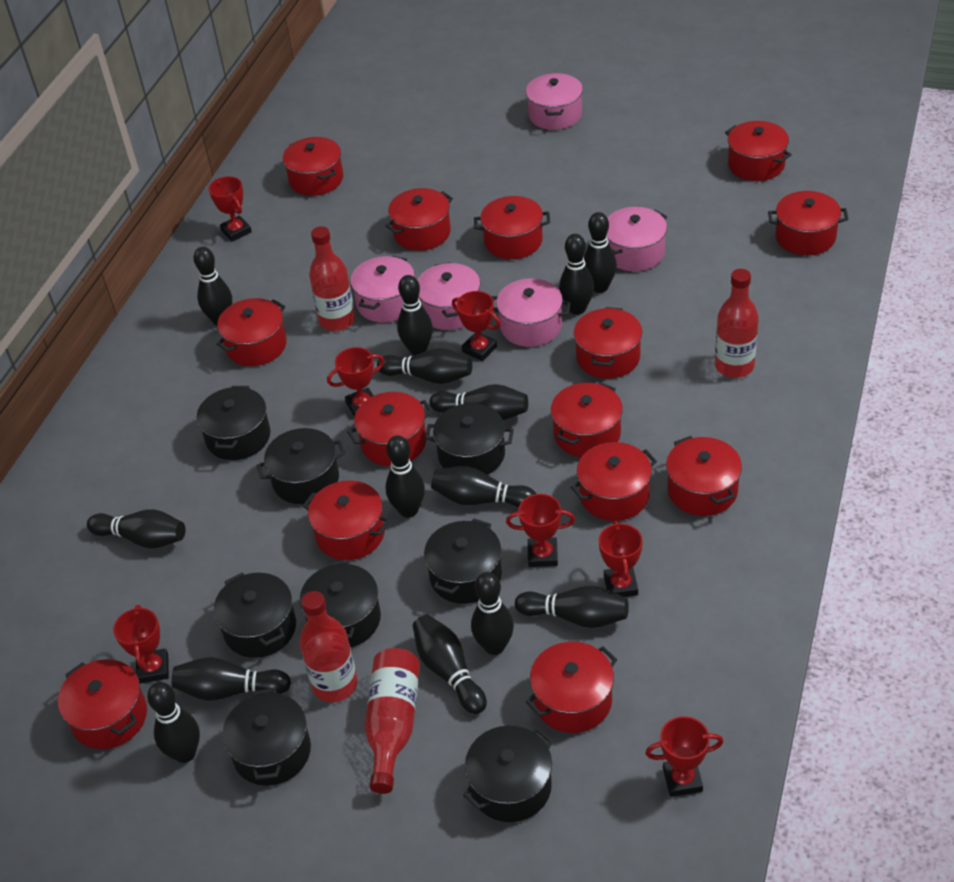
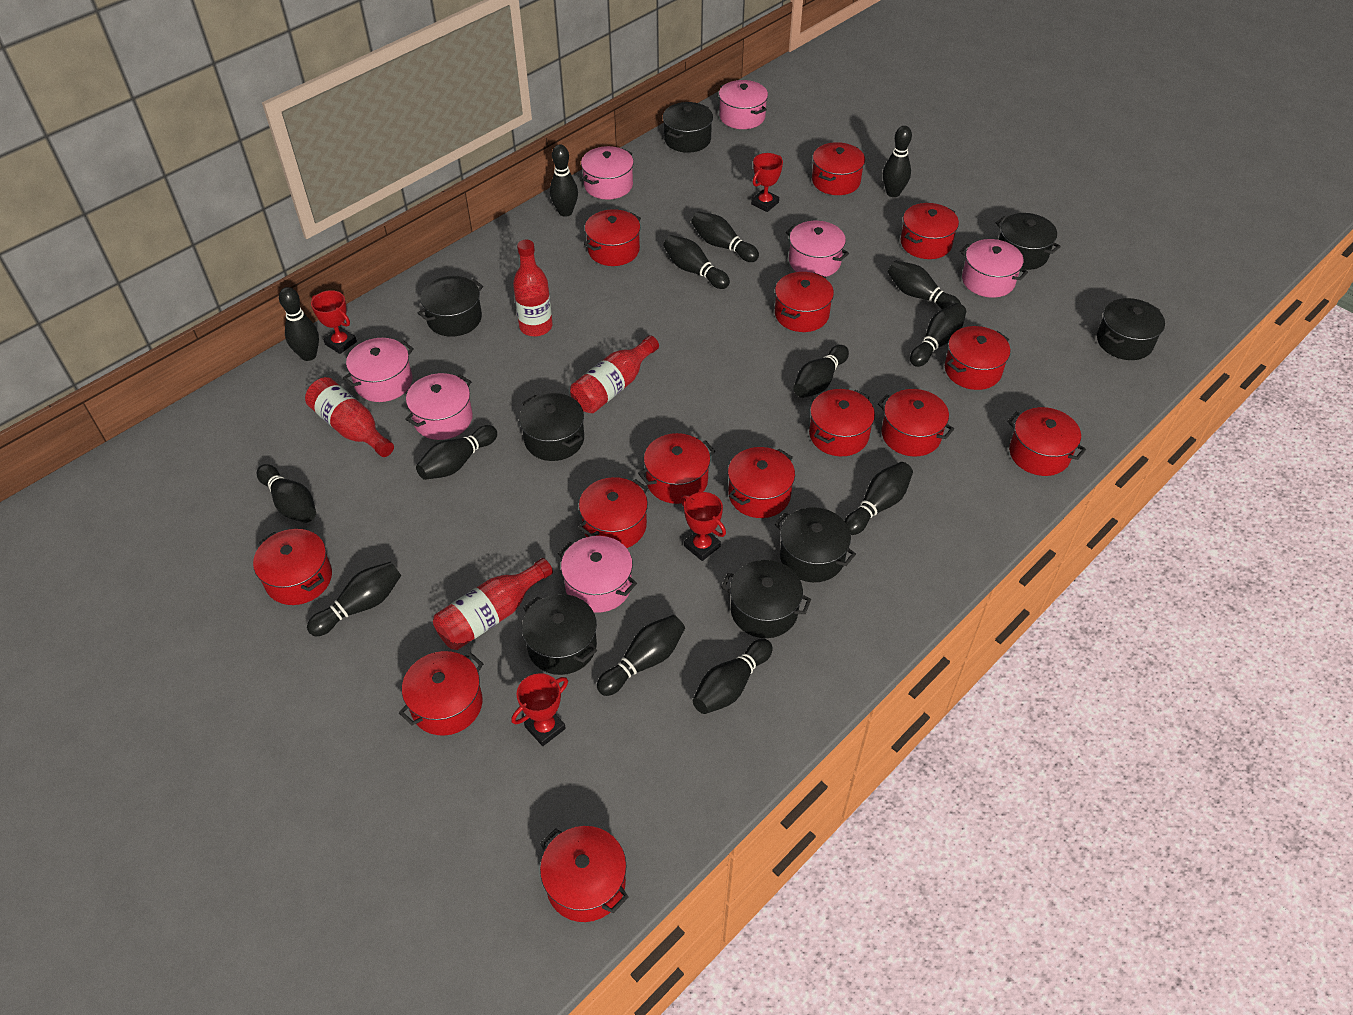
pink pot: 5 -> 7
red trophy: 7 -> 4

